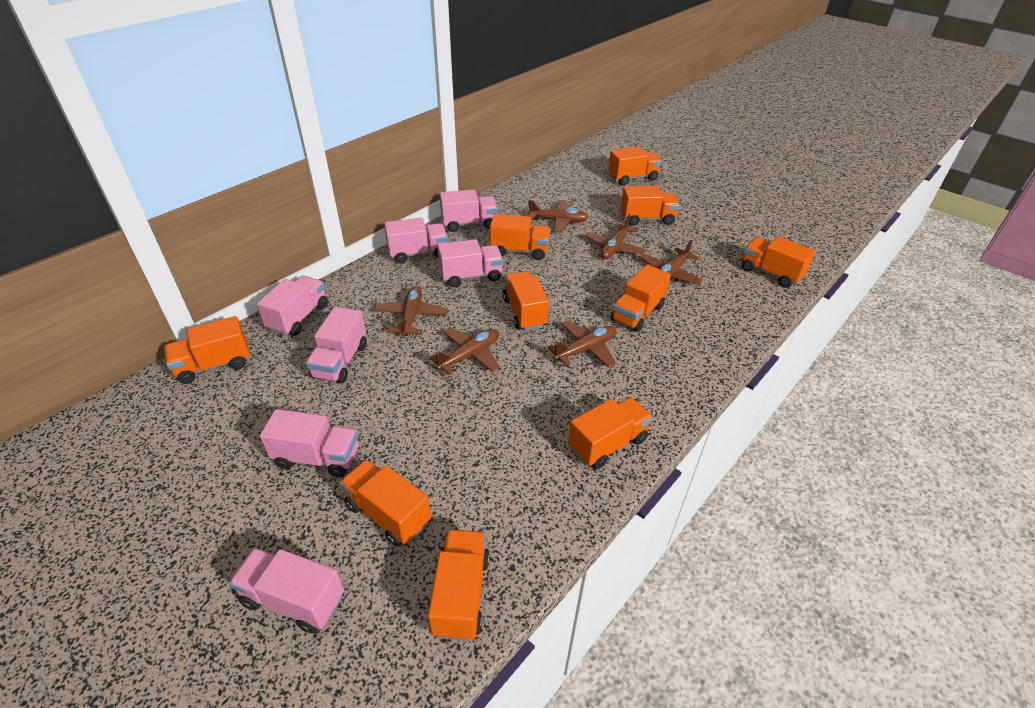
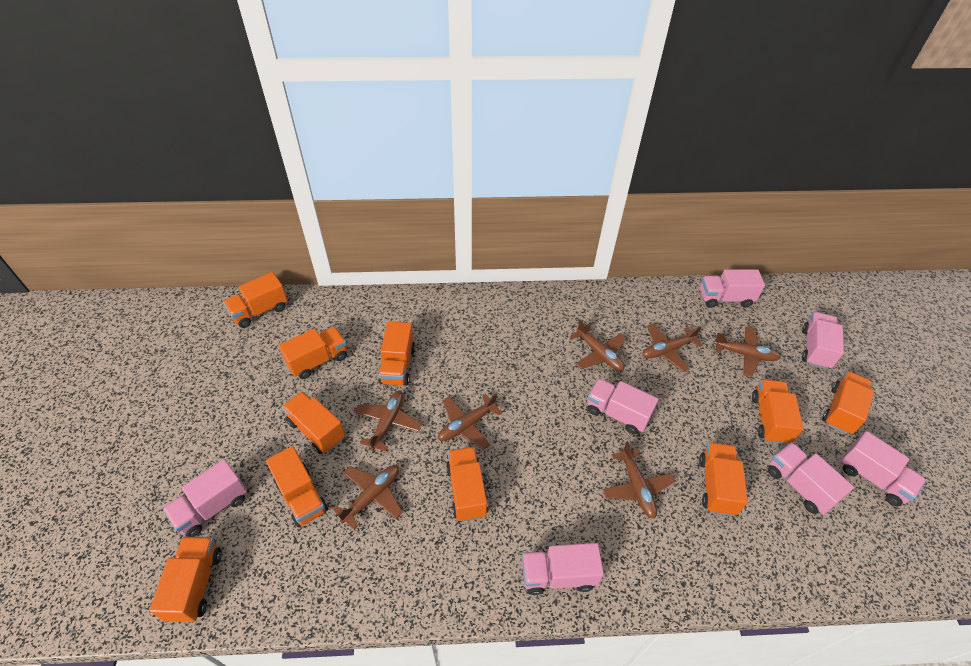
brown plane: 6 -> 7

